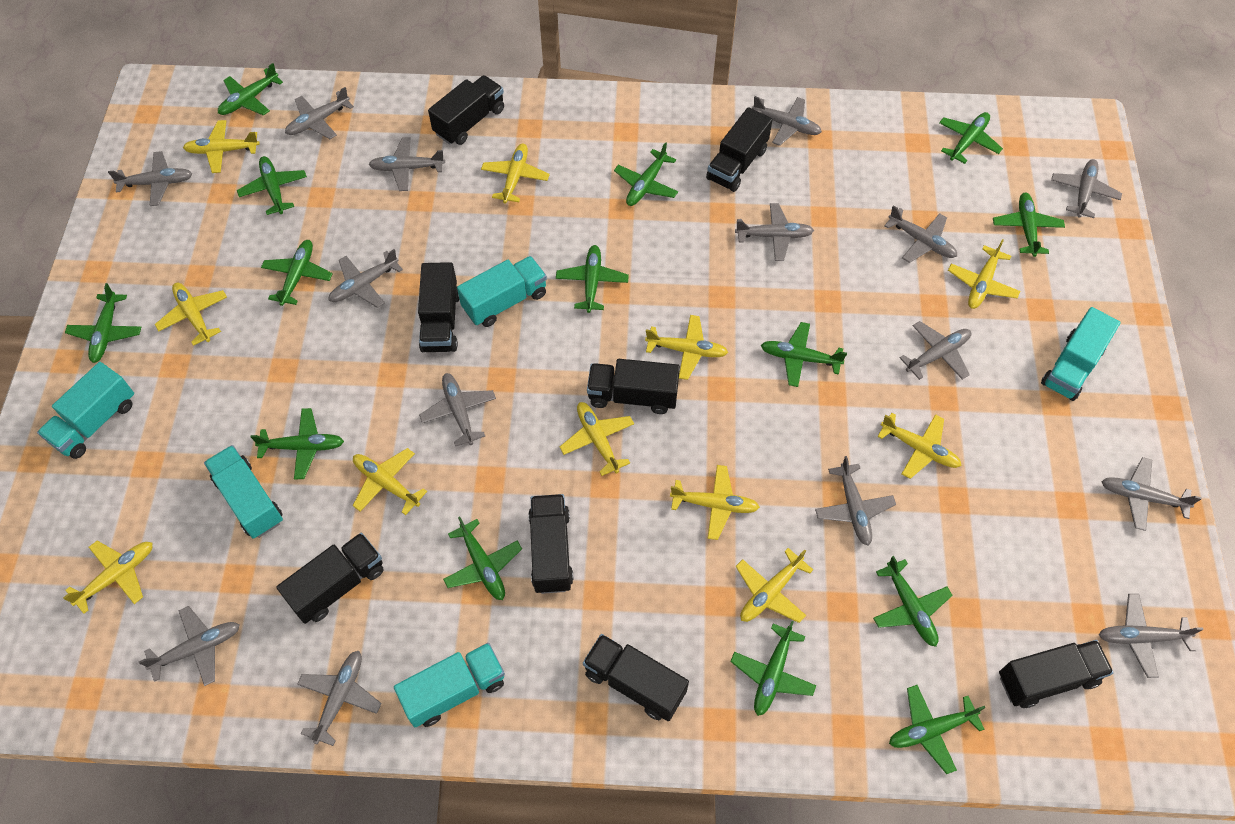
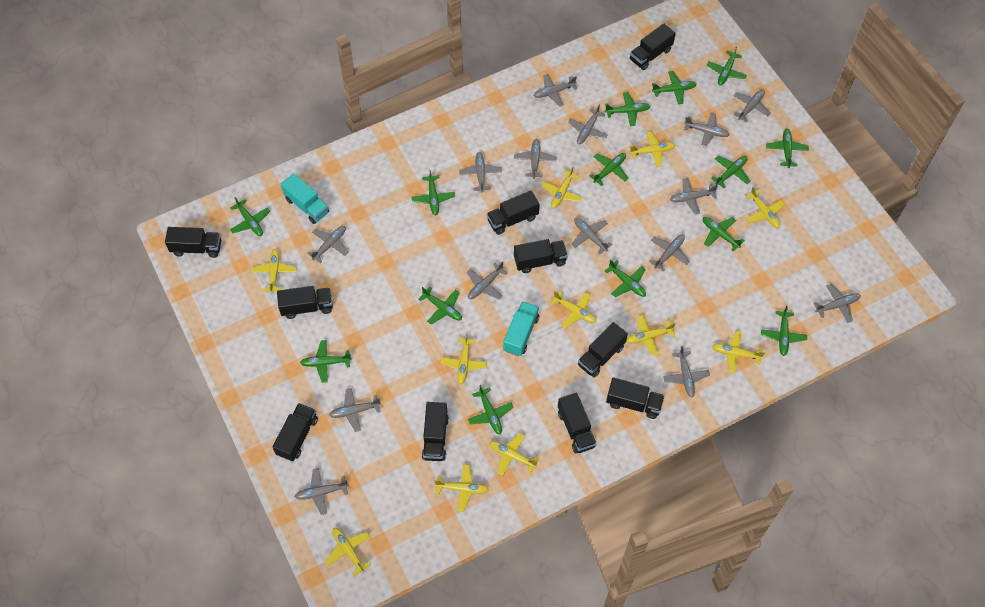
black truck: 8 -> 10
turquoise truck: 5 -> 2

